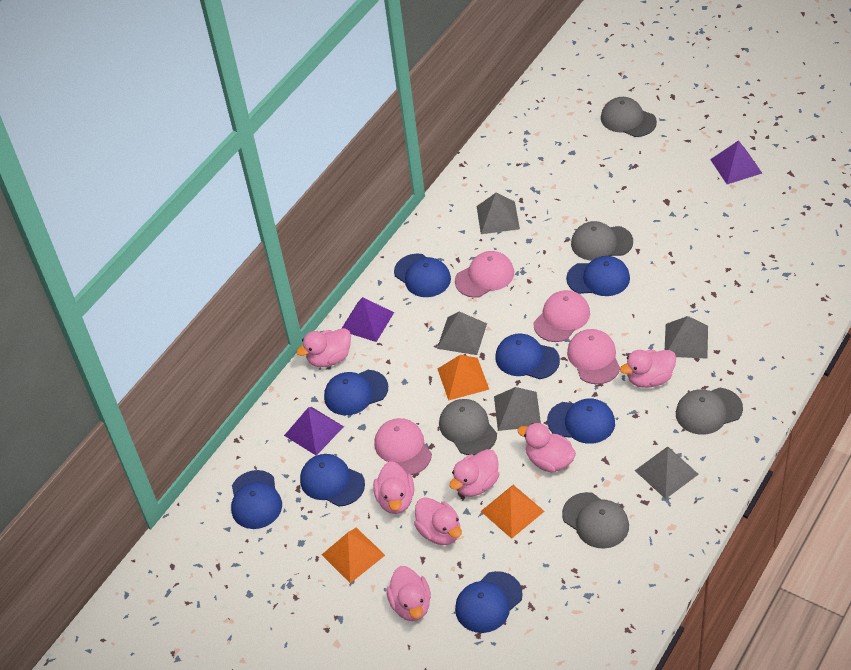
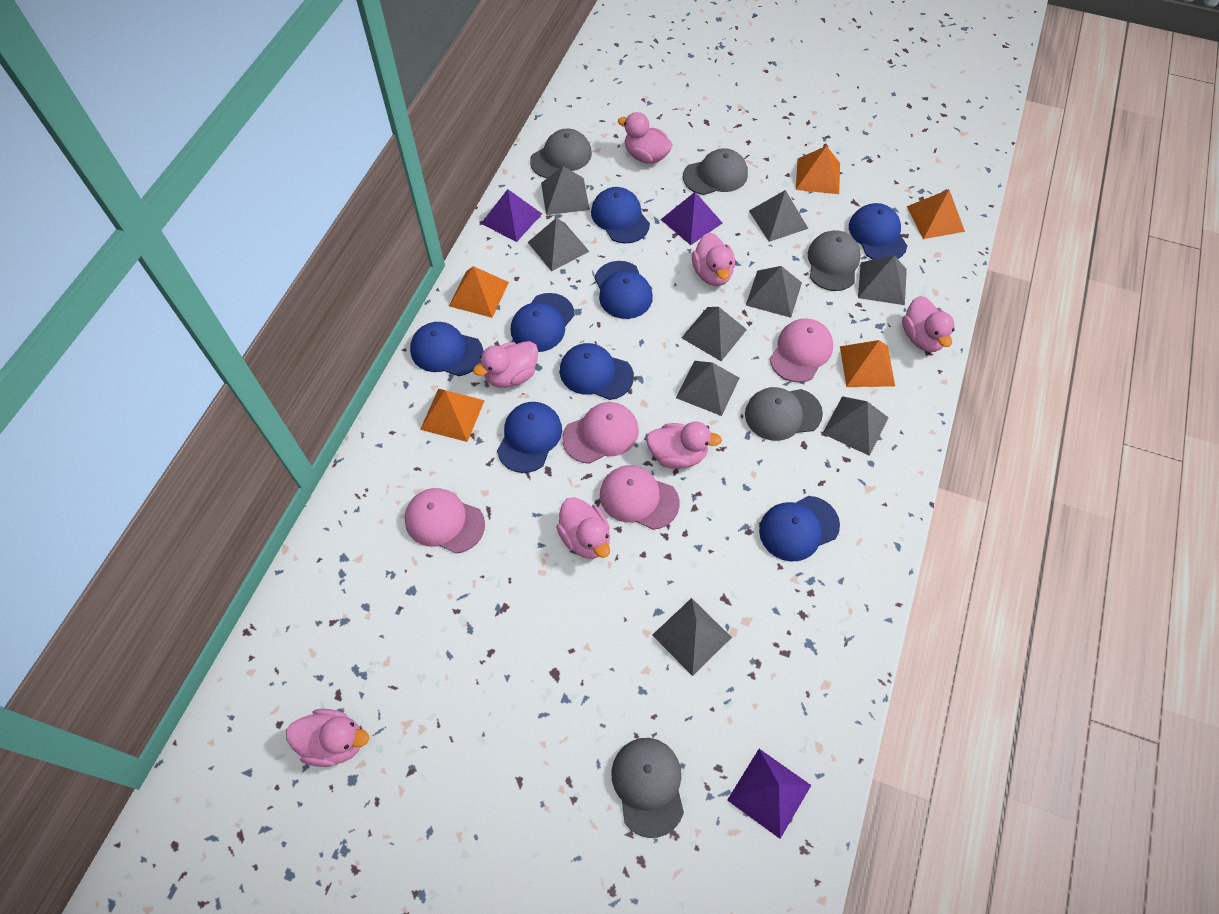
grey pyramid: 5 -> 9
orange pyramid: 3 -> 5

